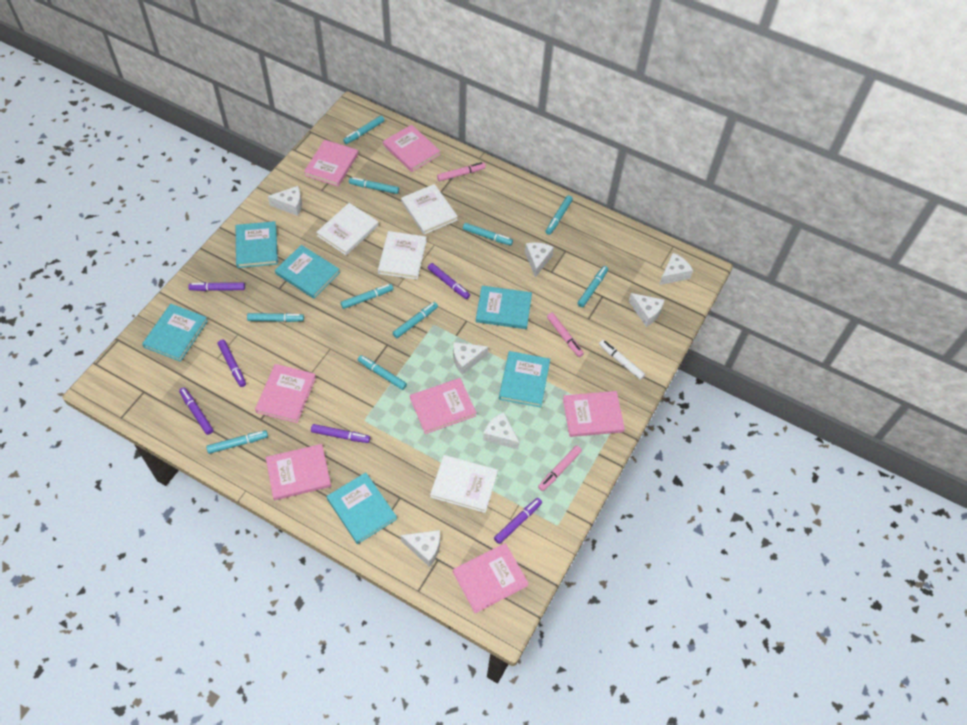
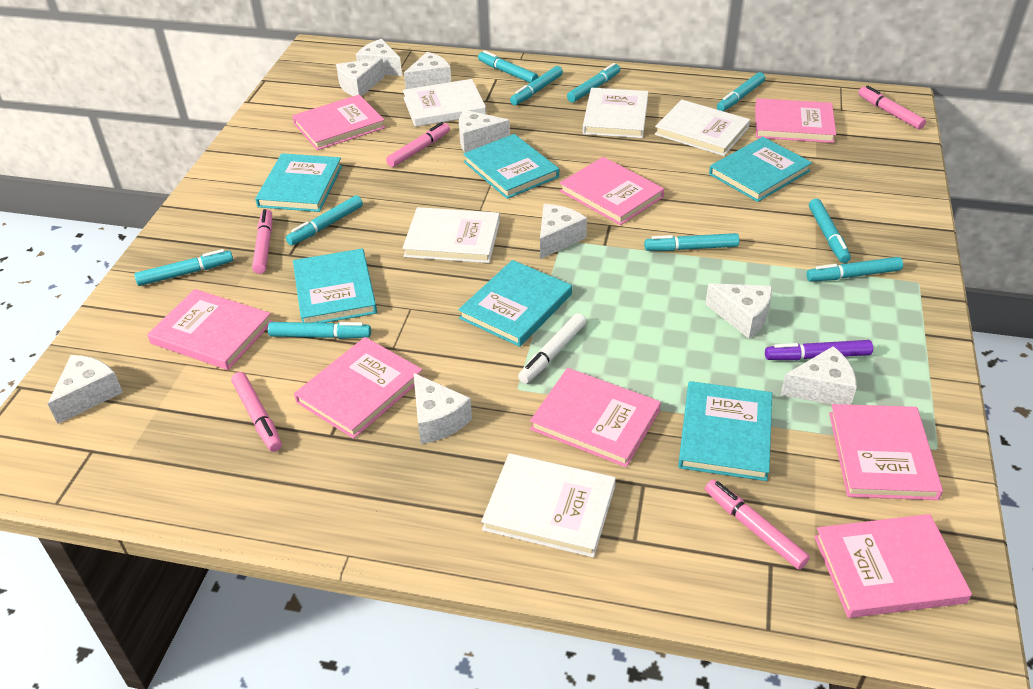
pink book: 7 -> 8
pink marker: 3 -> 5
purple marker: 6 -> 1
white book: 4 -> 5
white cheese: 7 -> 9

